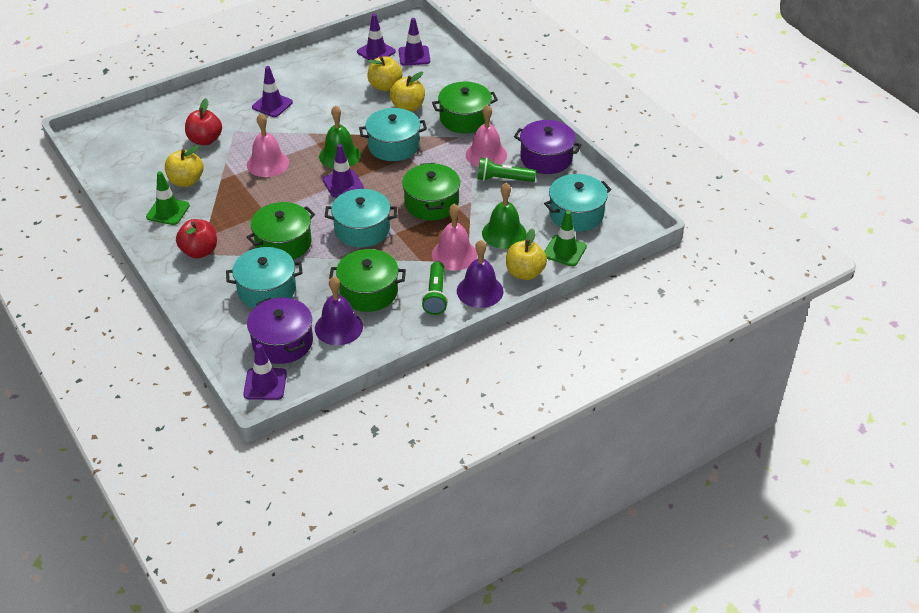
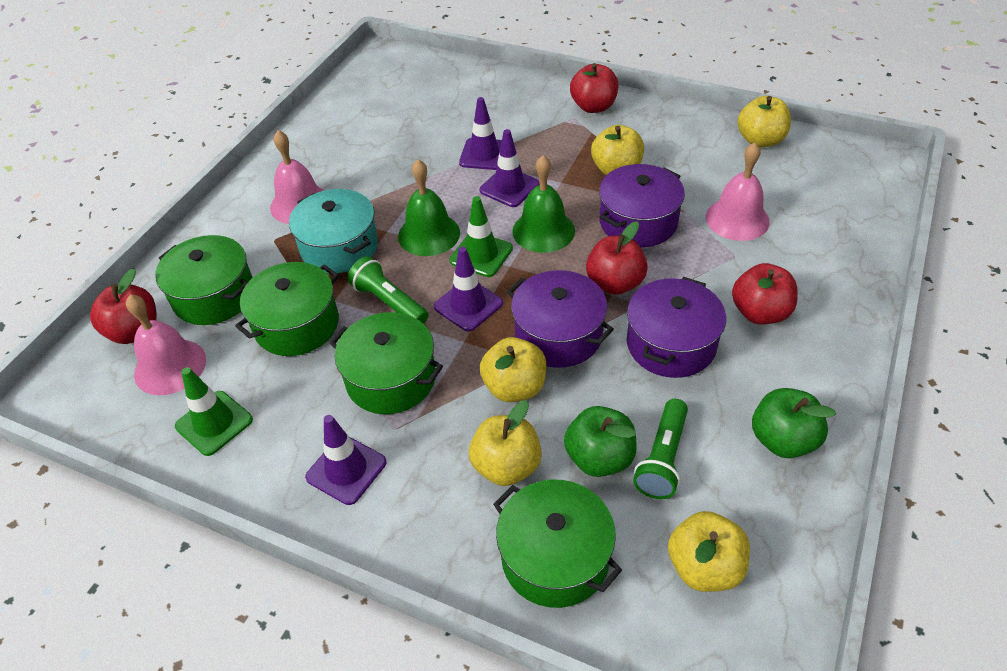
green apple: 0 -> 2
purple bell: 2 -> 0
purple pot: 2 -> 3
purple traffic cone: 5 -> 4
red apple: 2 -> 4
turquoise pot: 4 -> 1
yellow apple: 4 -> 5

